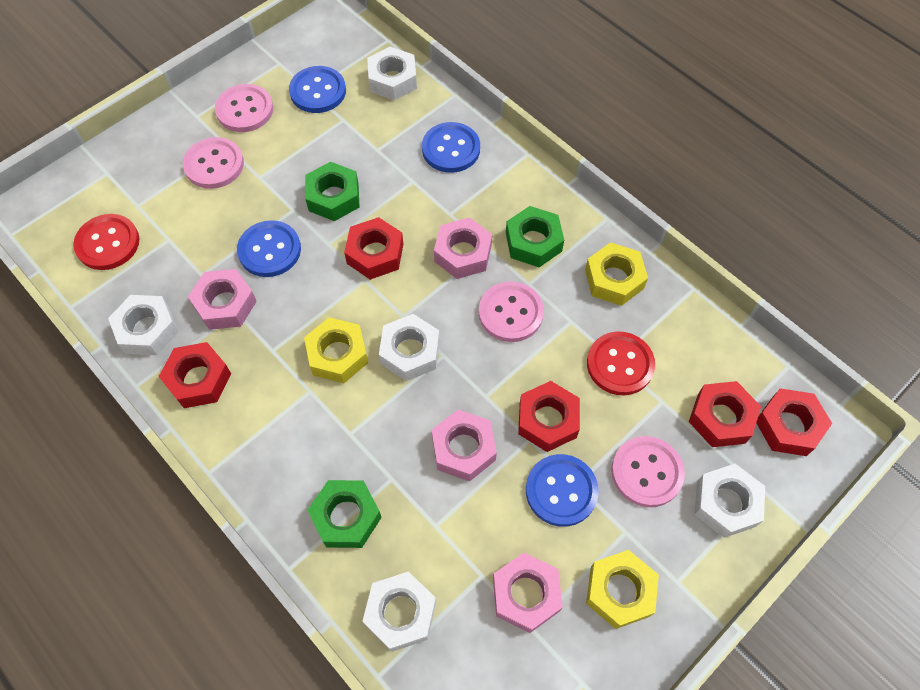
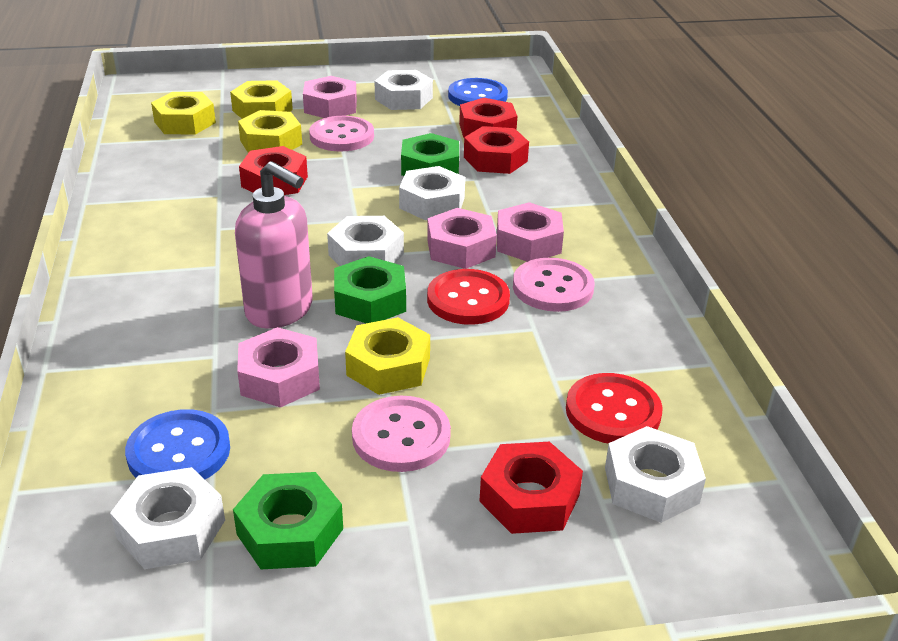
blue button: 4 -> 2
pink button: 4 -> 3
pink soap dispenser: 0 -> 1
red nut: 5 -> 4
yellow nut: 3 -> 4

